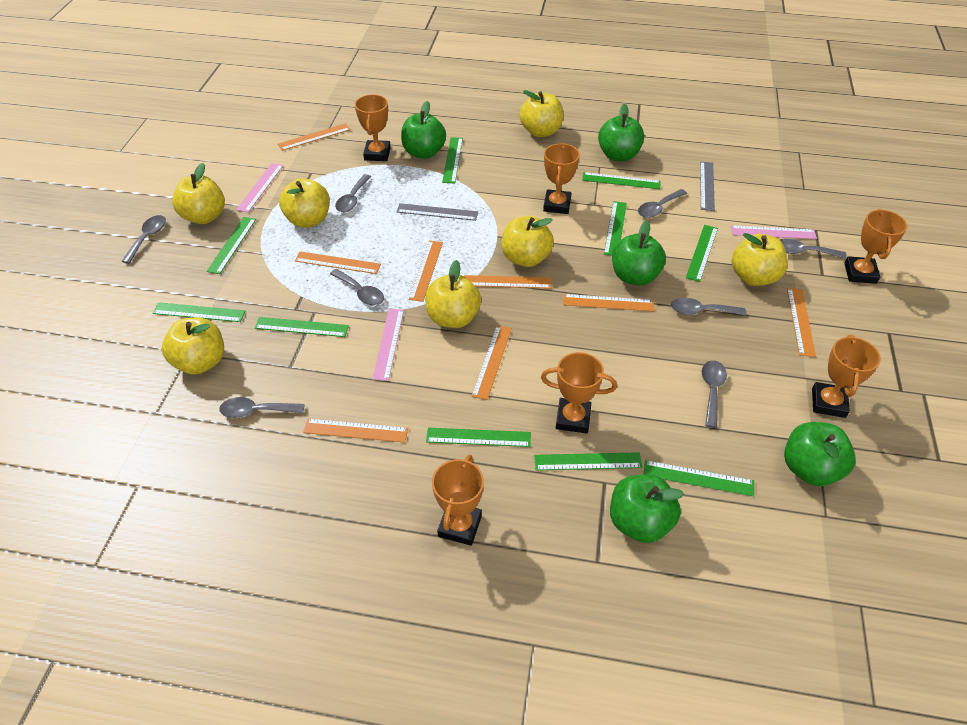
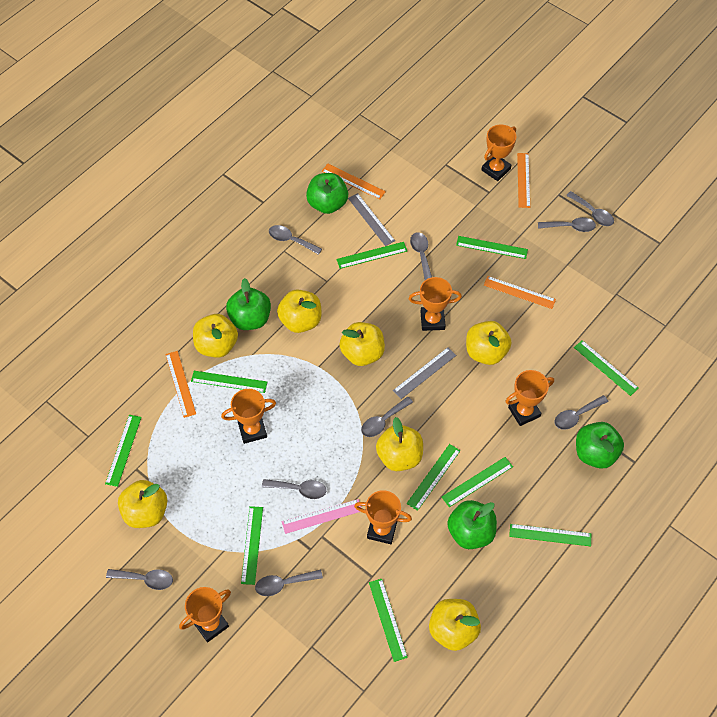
green apple: 5 -> 4
grey spoon: 8 -> 9
orange ruler: 8 -> 4
pink ruler: 3 -> 1

